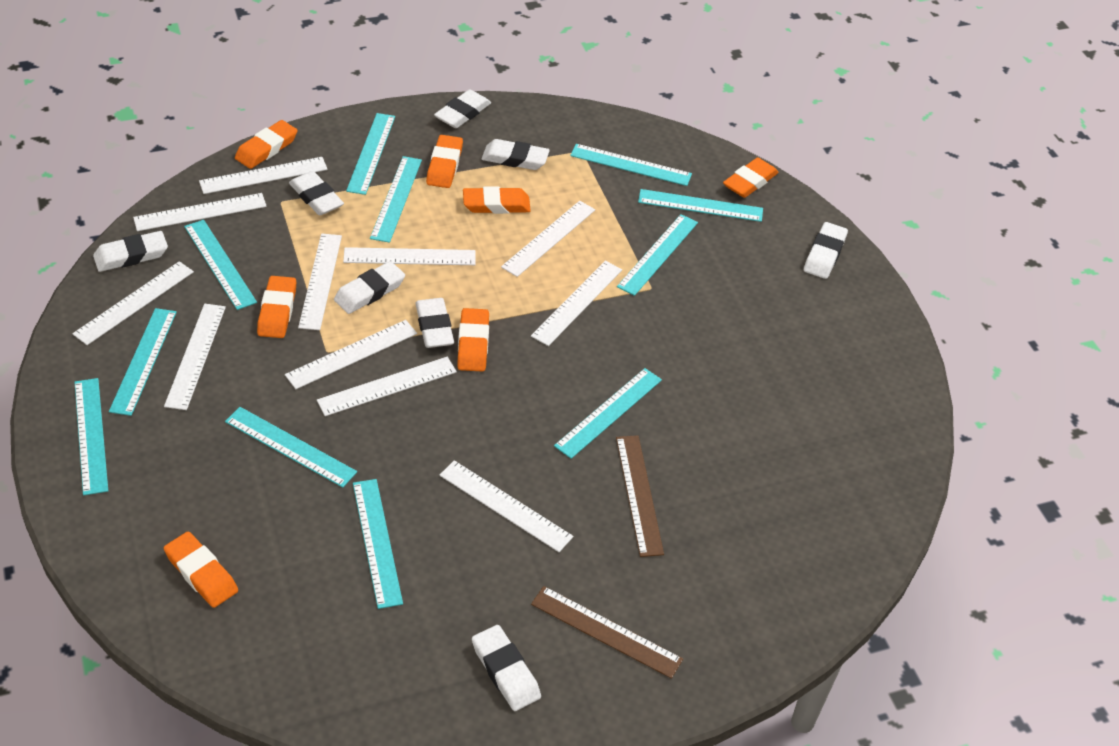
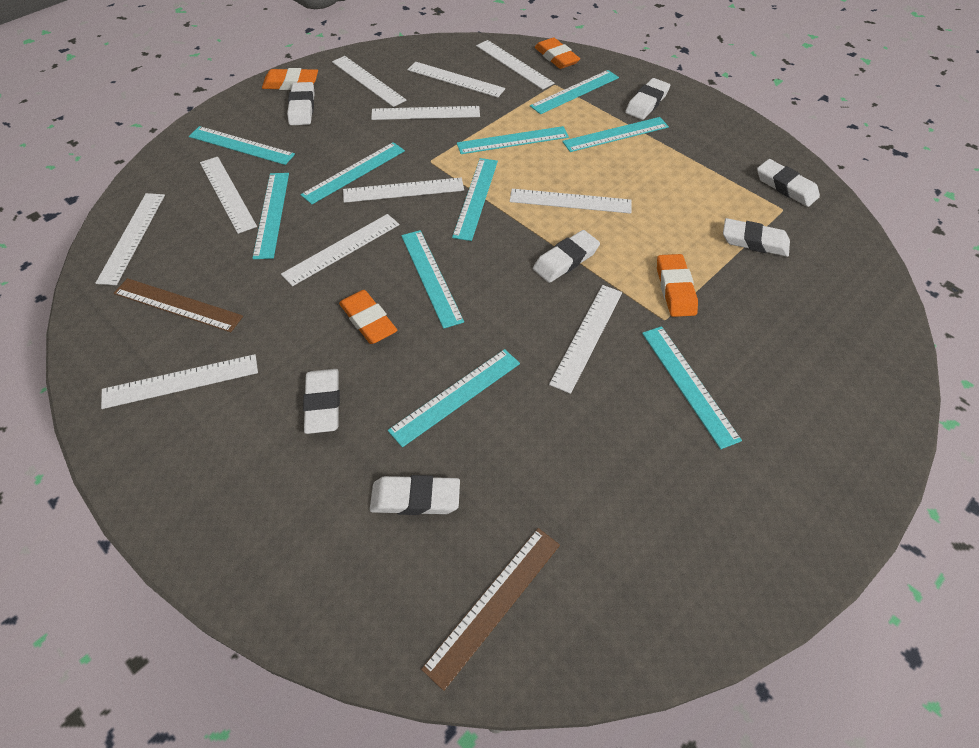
orange eraser: 7 -> 4
turquoise ruler: 11 -> 10
white eraser: 8 -> 7

